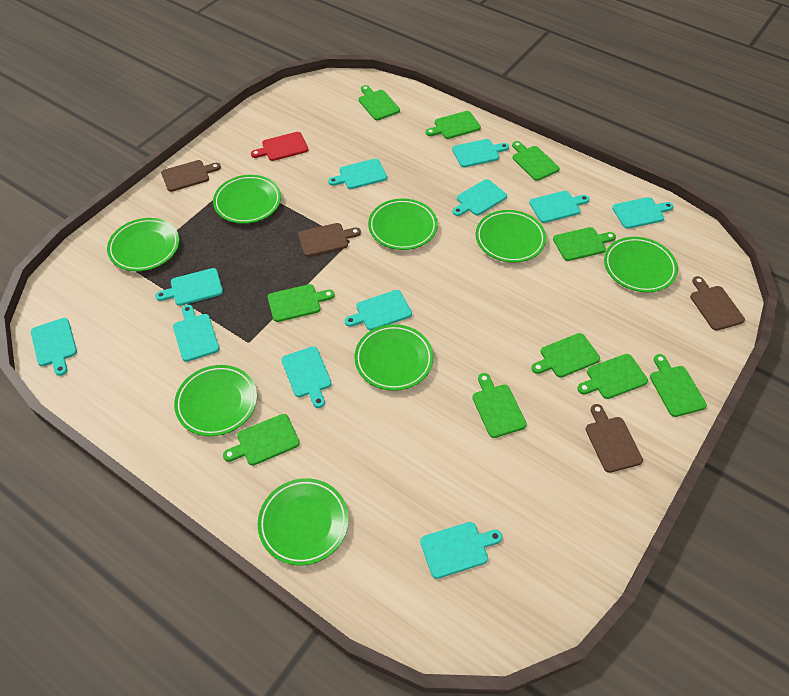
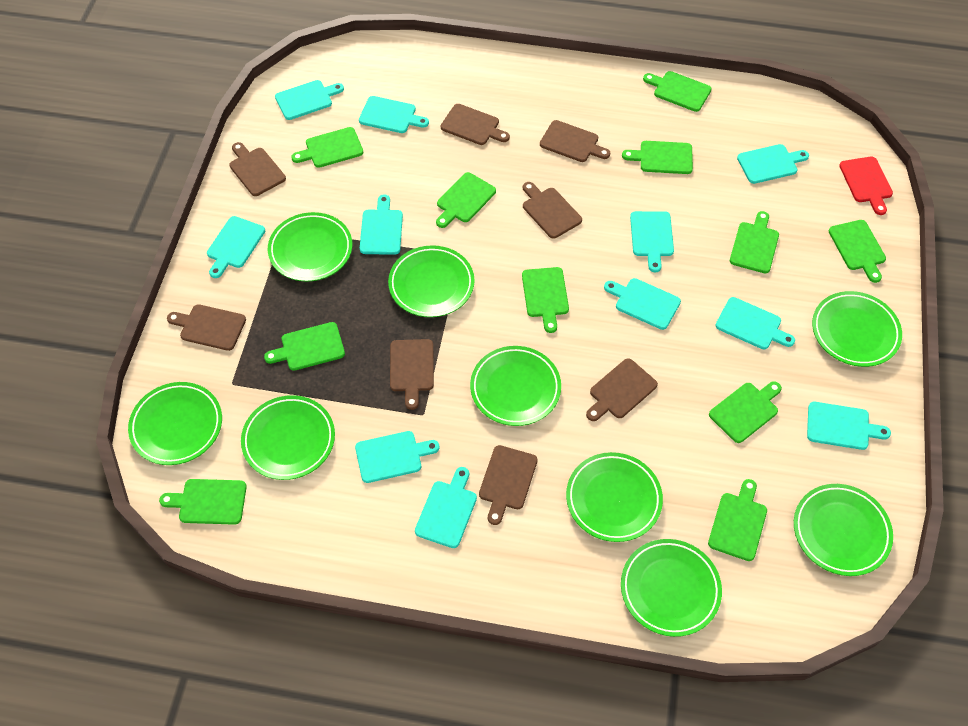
brown cutting board: 4 -> 8
green cutting board: 10 -> 11
green plate: 8 -> 9

